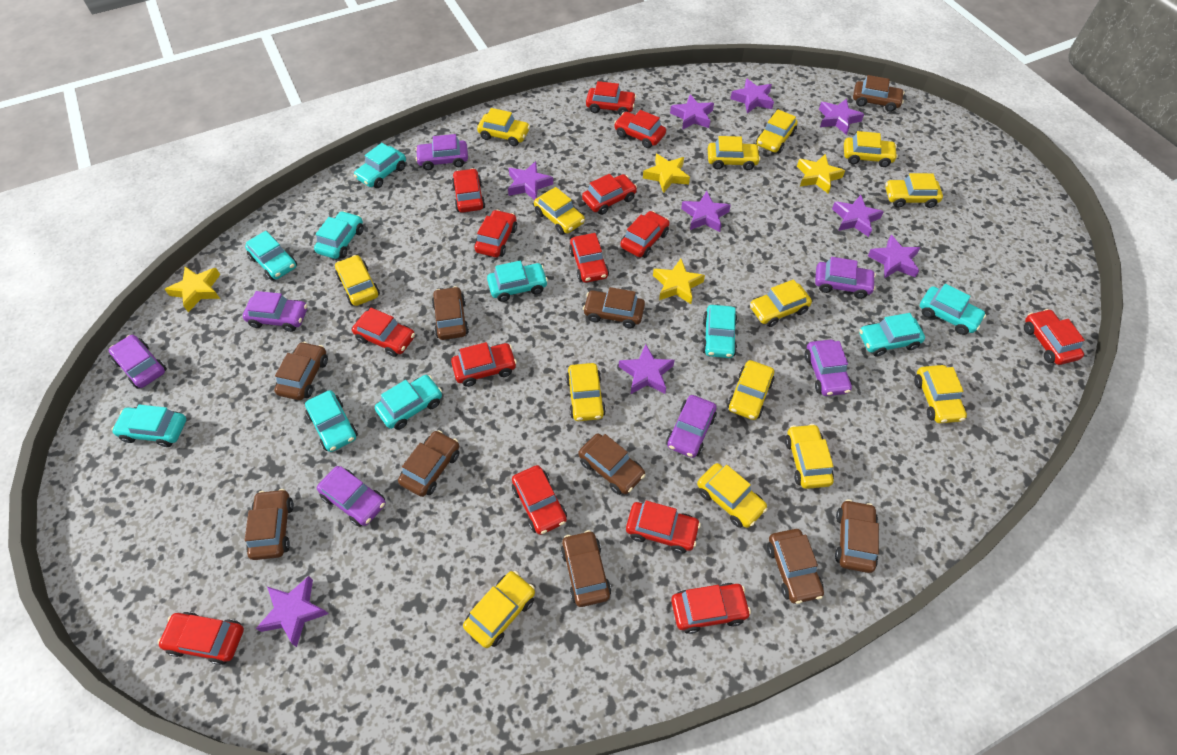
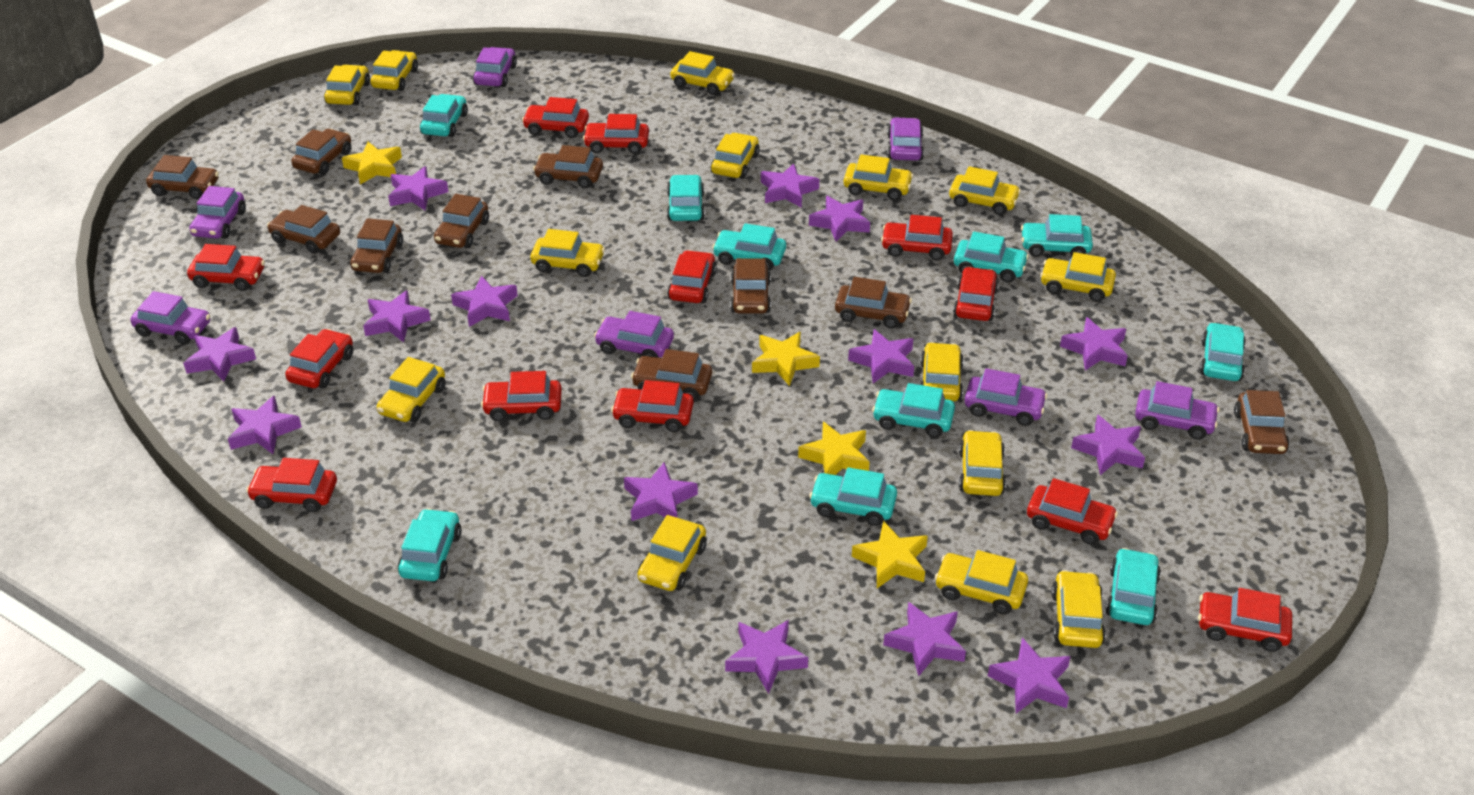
purple star: 9 -> 14
red car: 14 -> 12

